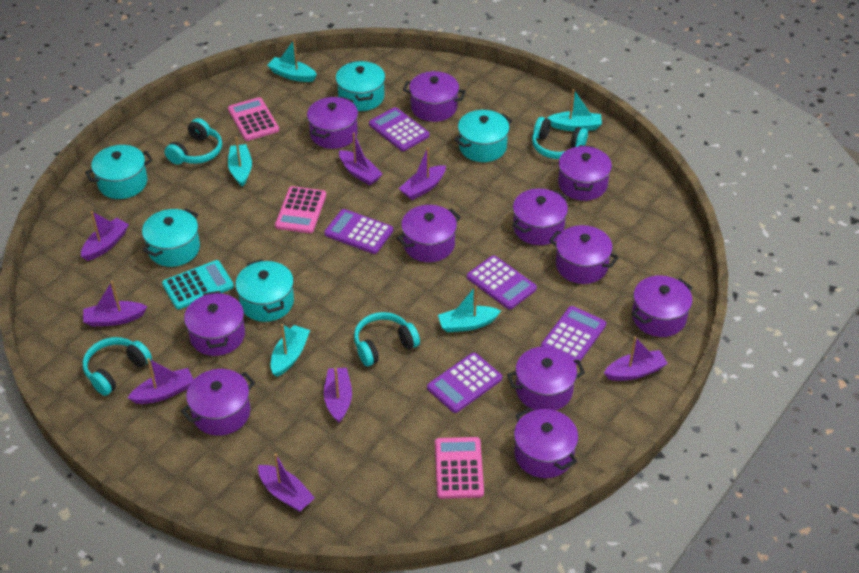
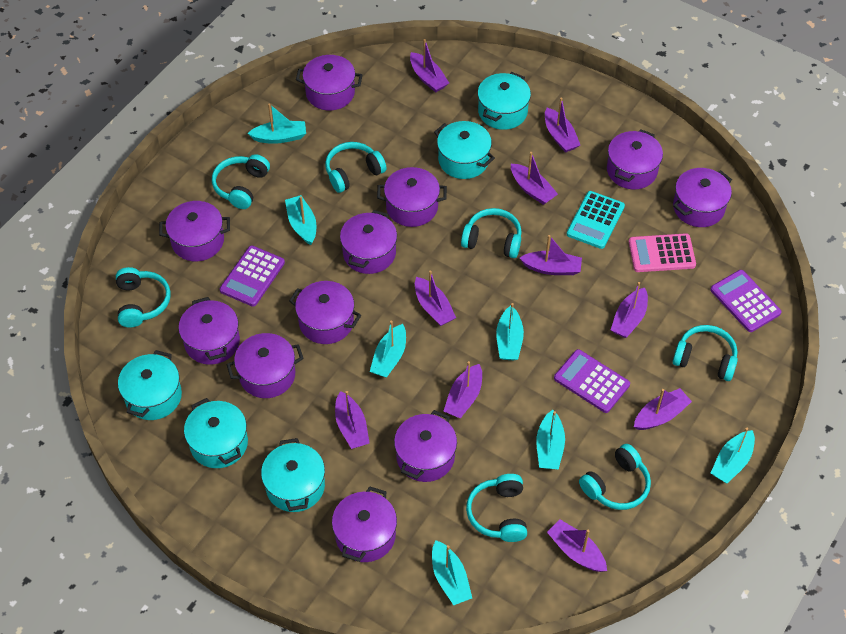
pink calculator: 3 -> 1
purple boat: 8 -> 10
purple calculator: 5 -> 3
turquoise boat: 5 -> 7
turquoise headphones: 4 -> 7

